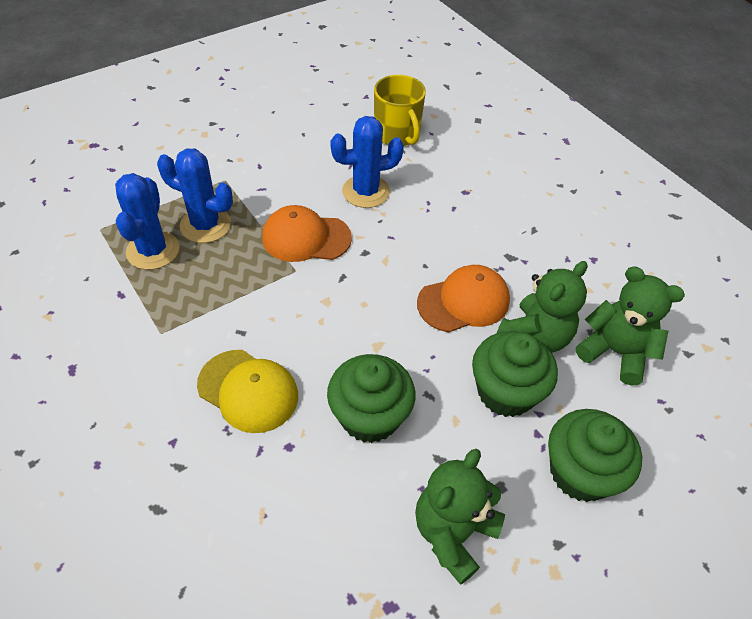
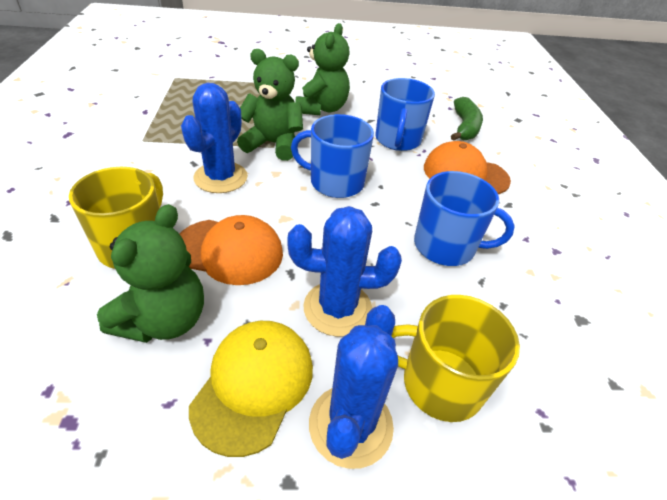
blue mug: 0 -> 3
green banana: 0 -> 1
green cupcake: 3 -> 0
yellow mug: 1 -> 2

